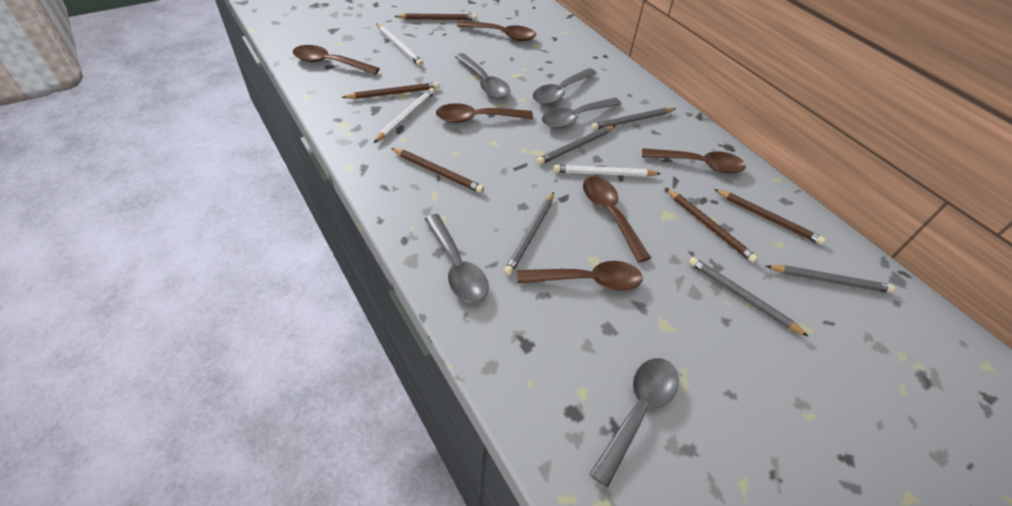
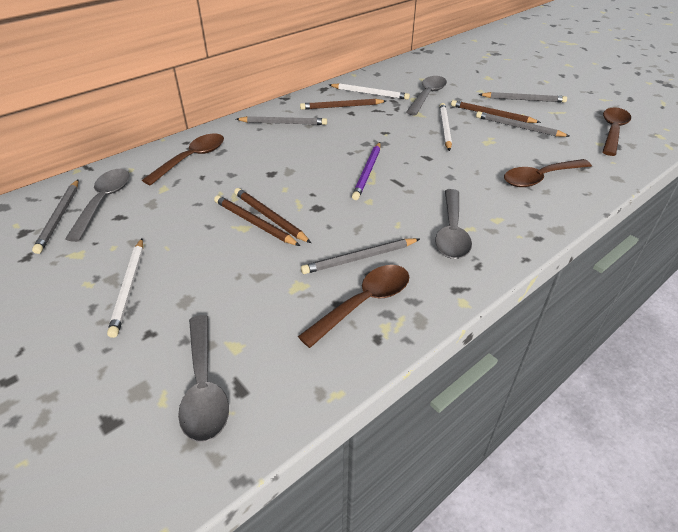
brown pencil: 5 -> 4
brown spoon: 6 -> 4
grey spoon: 5 -> 4
purple pencil: 0 -> 1

